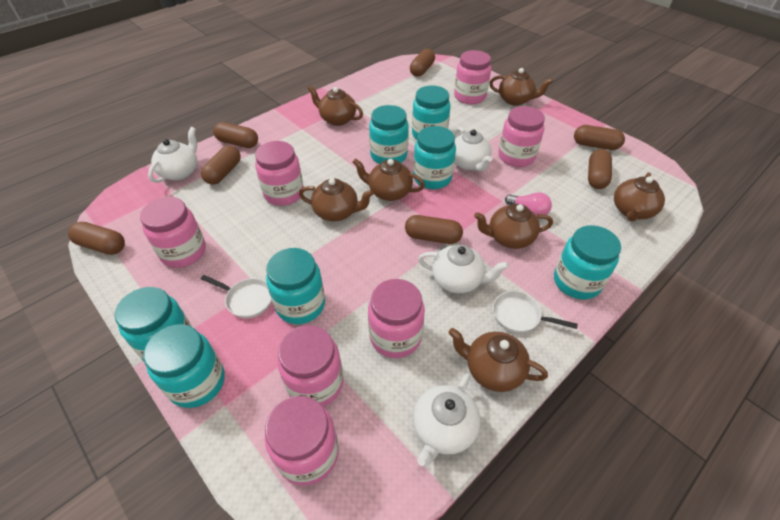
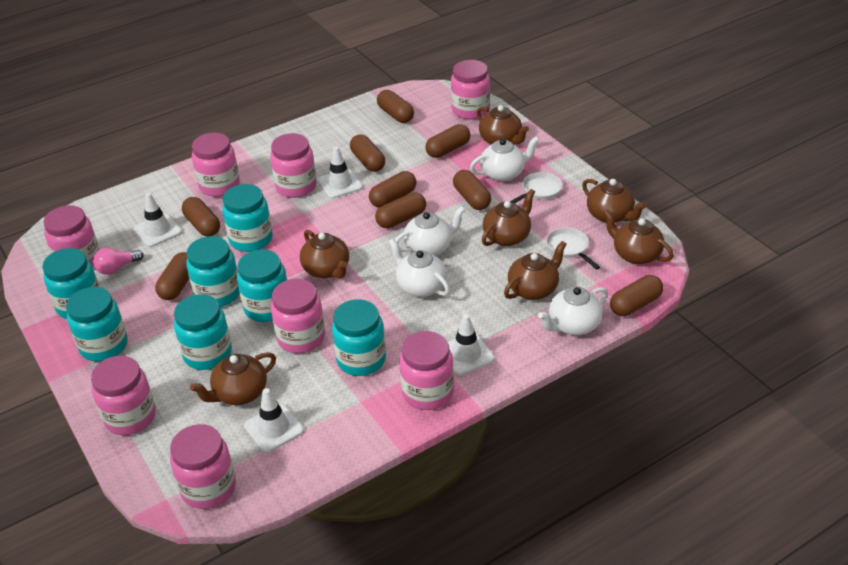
brown capsule: 7 -> 9
pink jar: 7 -> 8
white traffic cone: 0 -> 4

